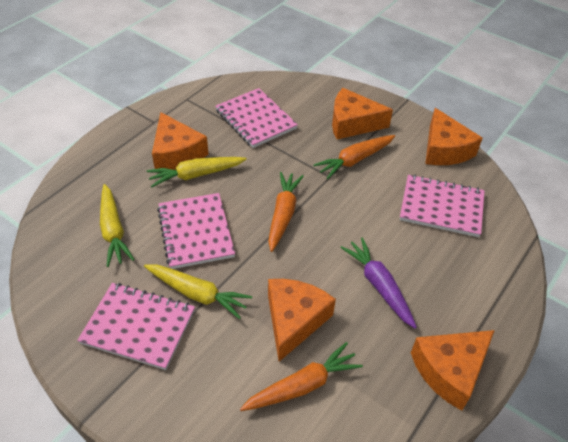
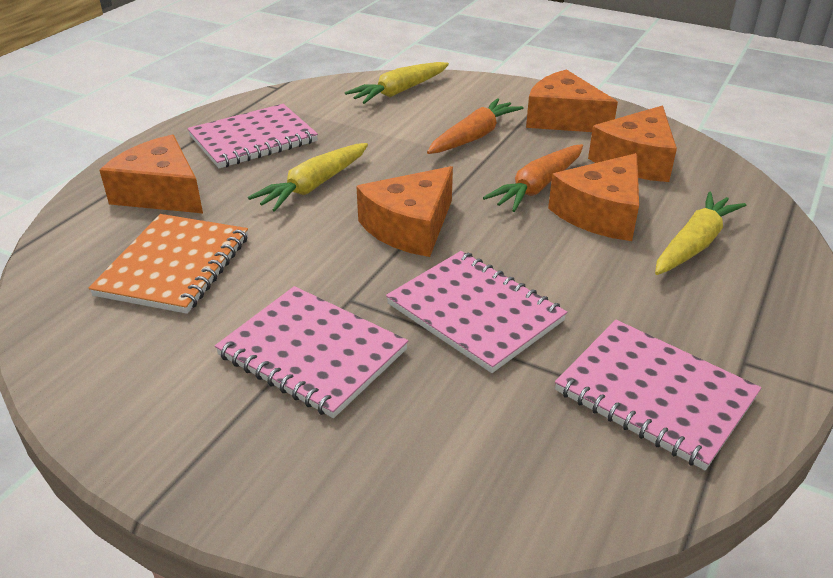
orange carrot: 3 -> 2
orange notebook: 0 -> 1
purple carrot: 1 -> 0

